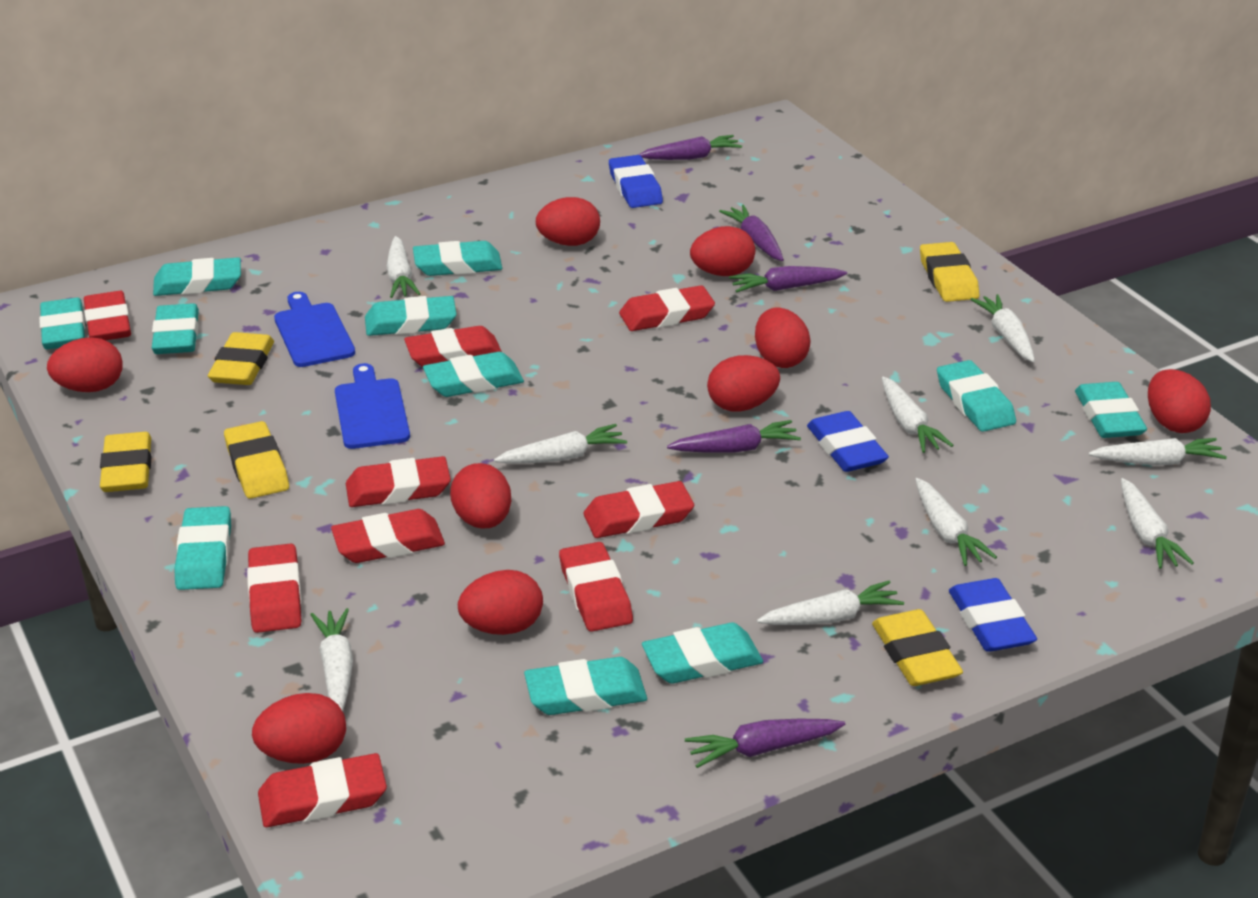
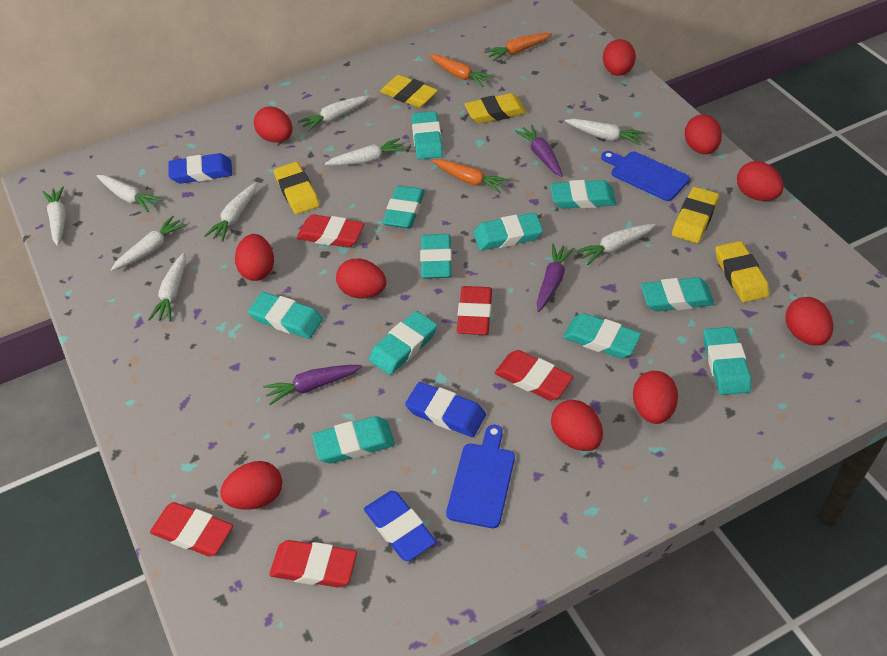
orange carrot: 0 -> 3
purple carrot: 5 -> 3
red egg: 9 -> 10
red eraser: 9 -> 5

